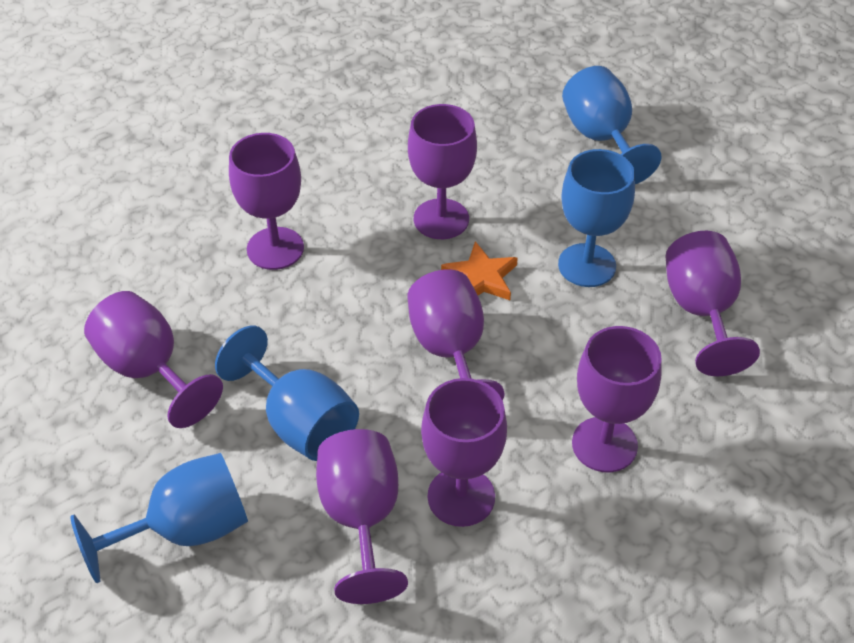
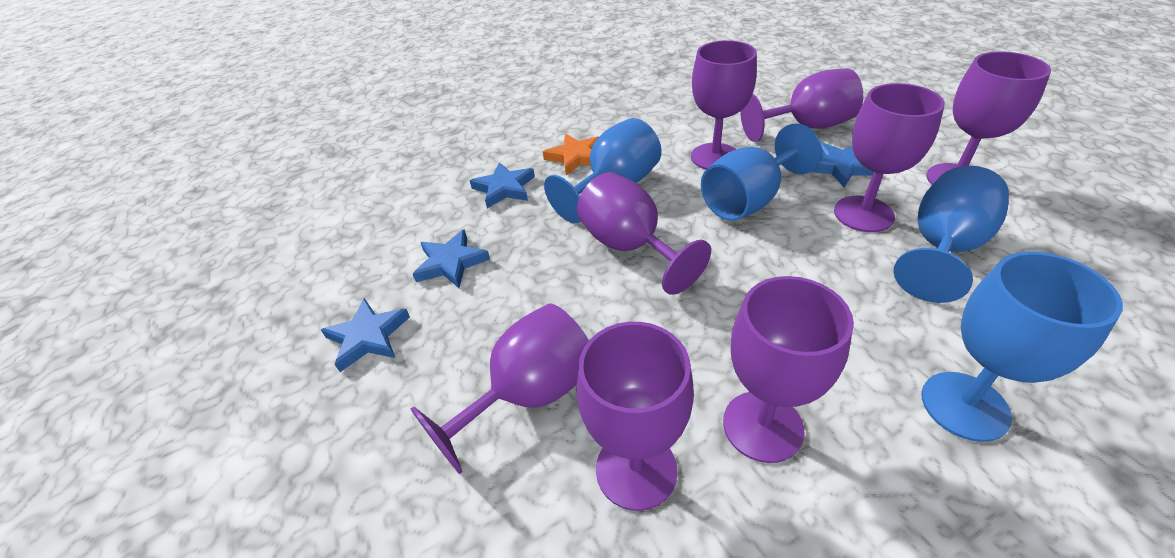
blue star: 0 -> 4

